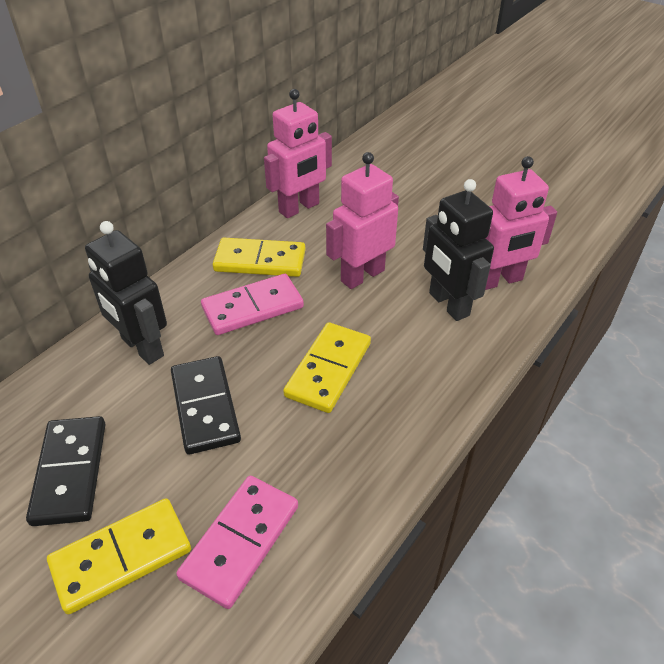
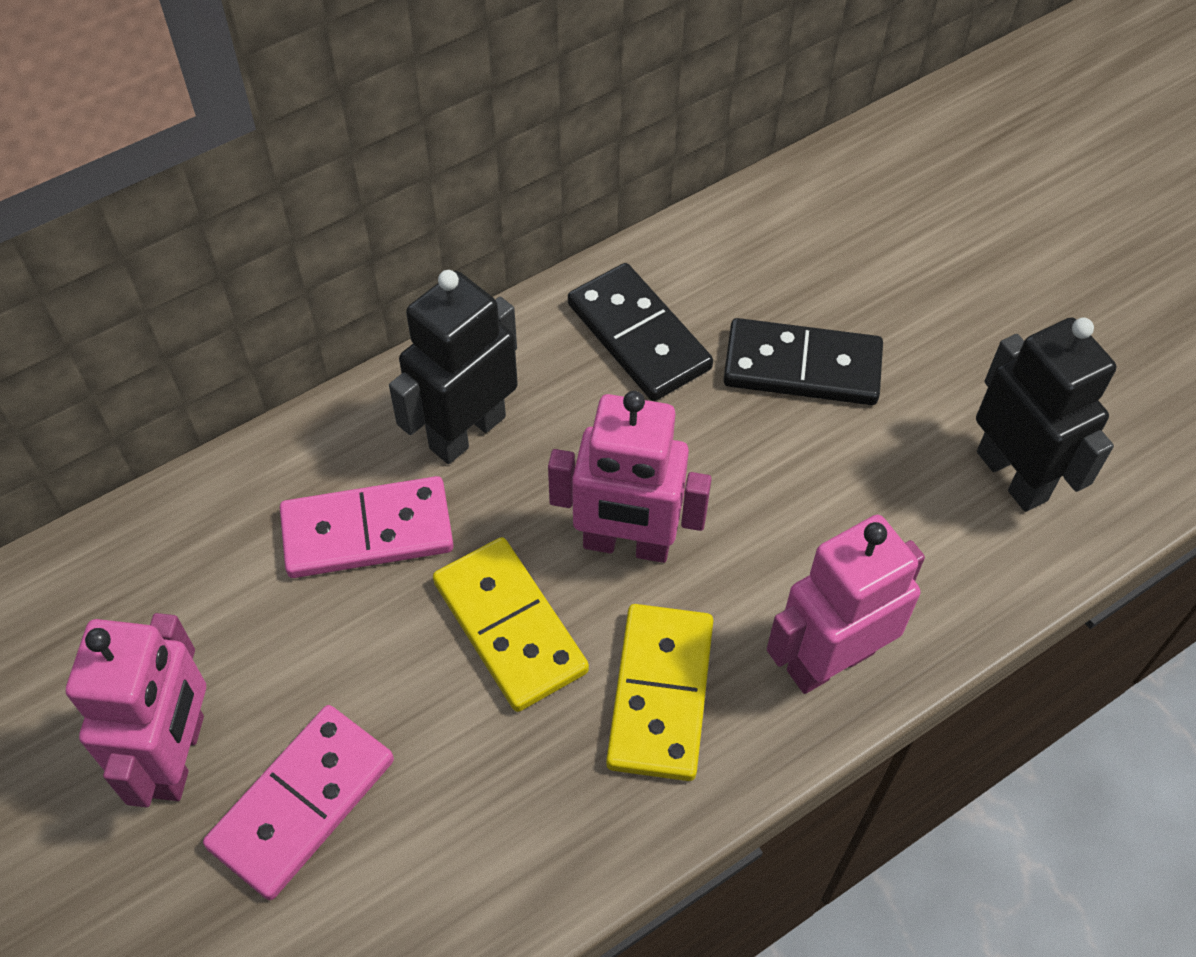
yellow domino: 3 -> 2

